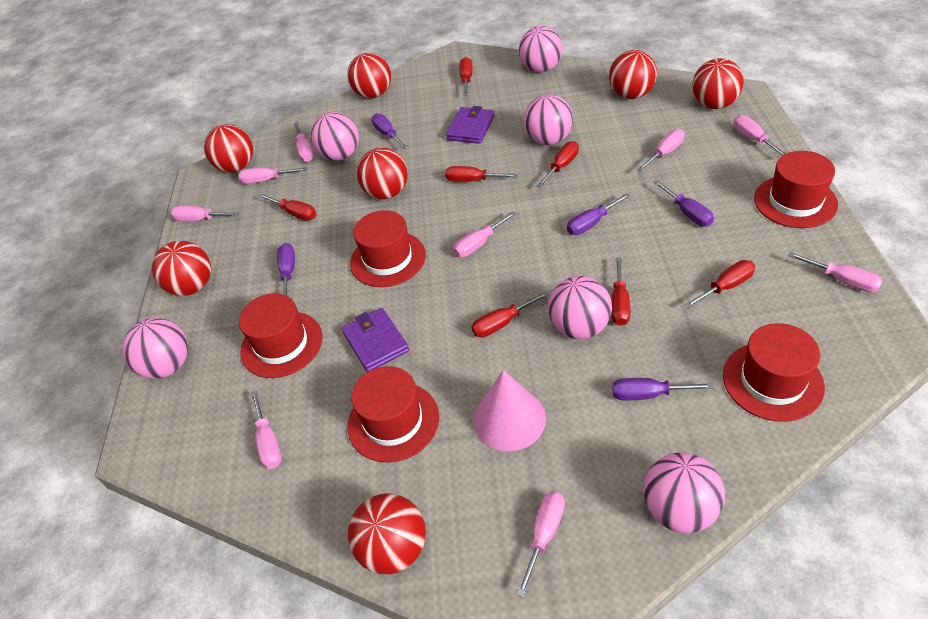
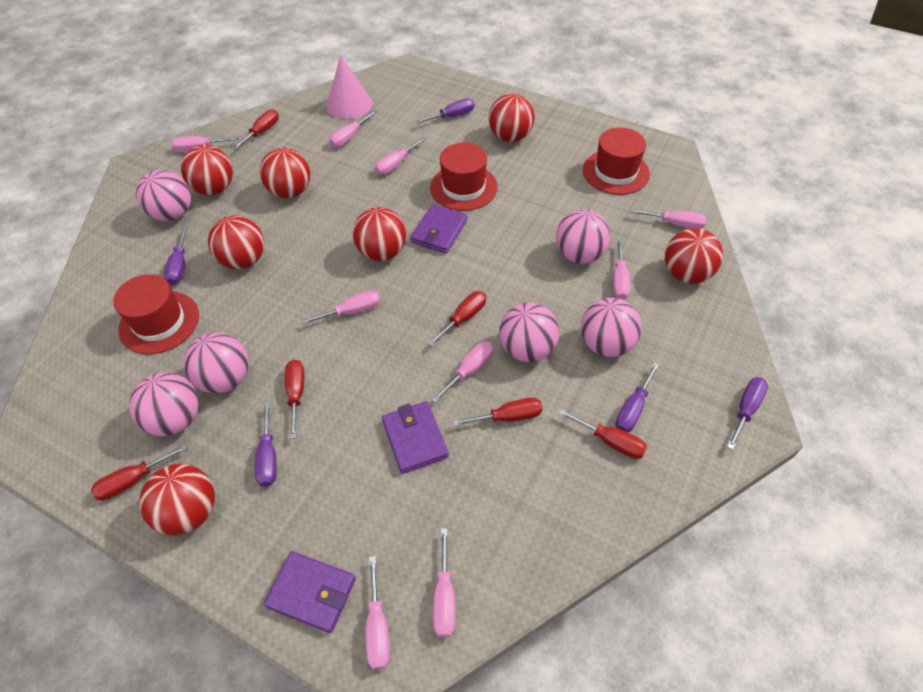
purple wallet: 2 -> 3
red hat: 5 -> 3
red screwdriver: 7 -> 6

